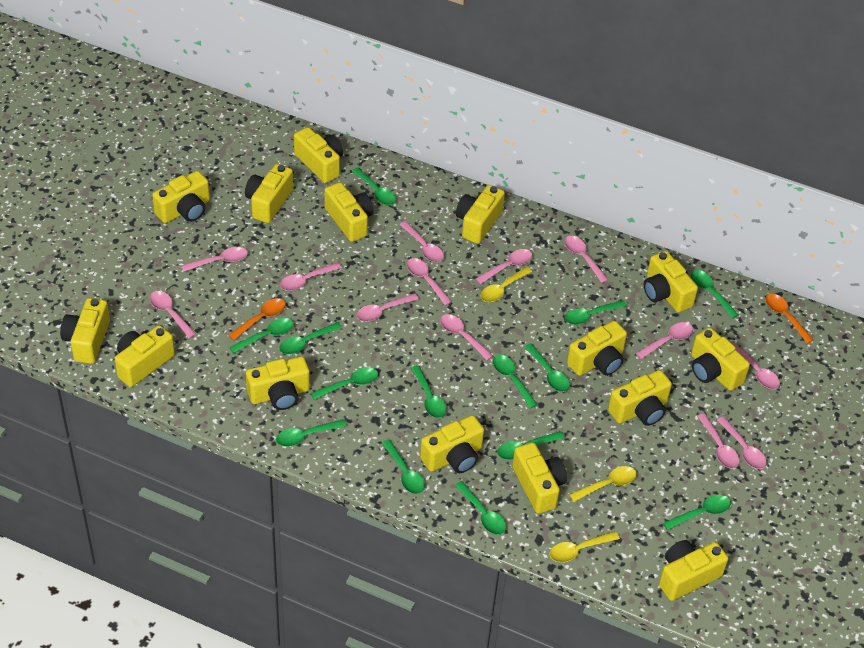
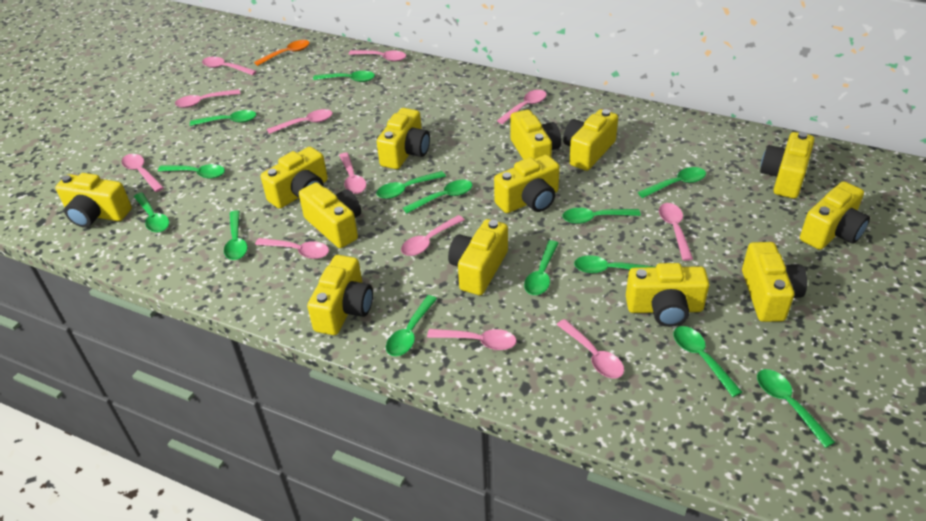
orange spoon: 2 -> 1
pink spoon: 13 -> 12
yellow camera: 15 -> 13
yellow spoon: 3 -> 0

